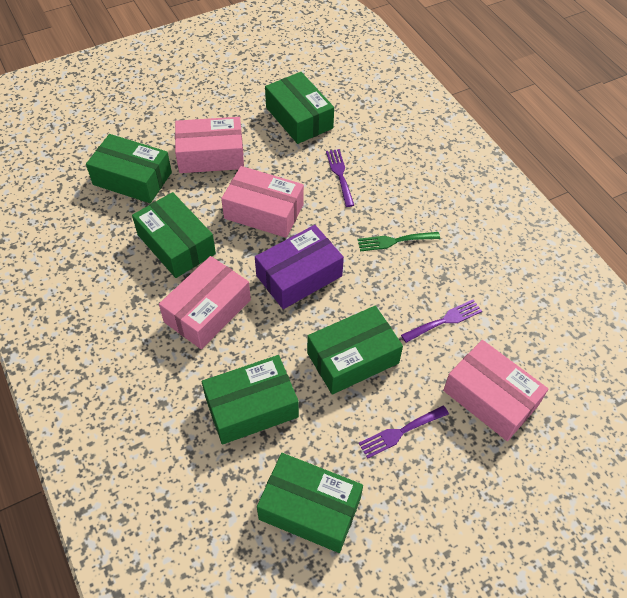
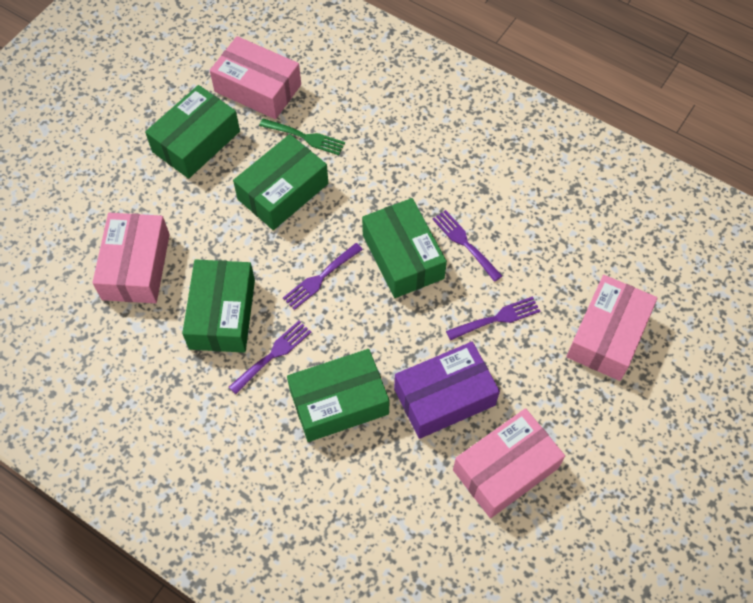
green box: 6 -> 5
purple fork: 3 -> 4

